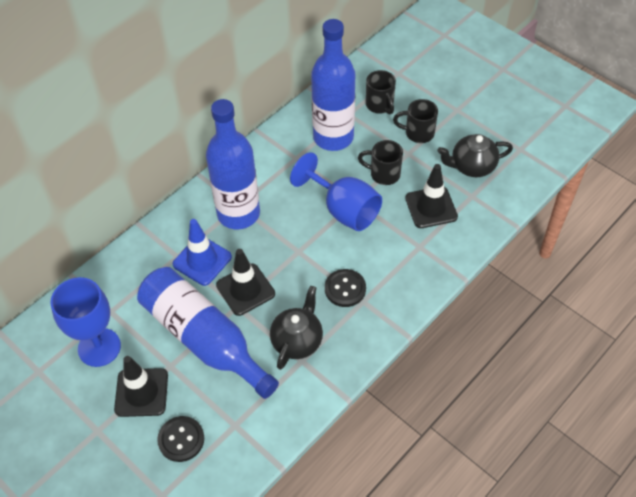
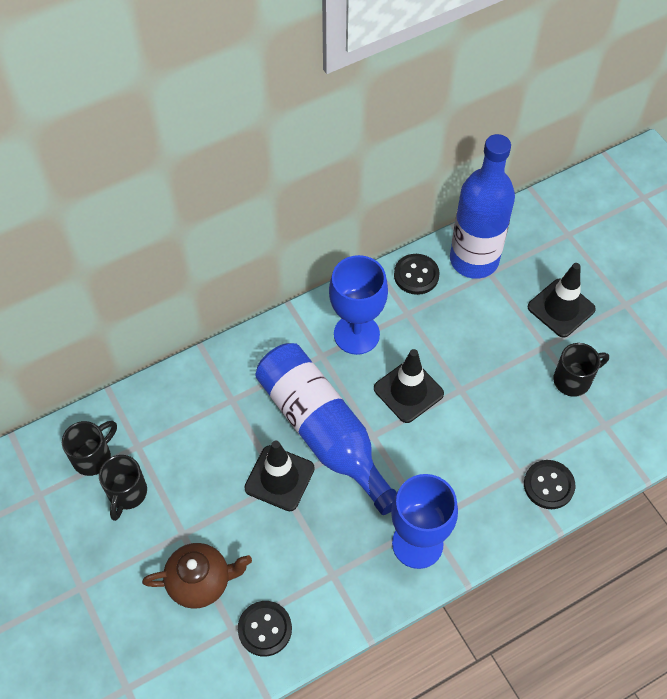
black button: 2 -> 3
black teapot: 2 -> 0
blue bottle: 3 -> 2
blue traffic cone: 1 -> 0
brown teapot: 0 -> 1

